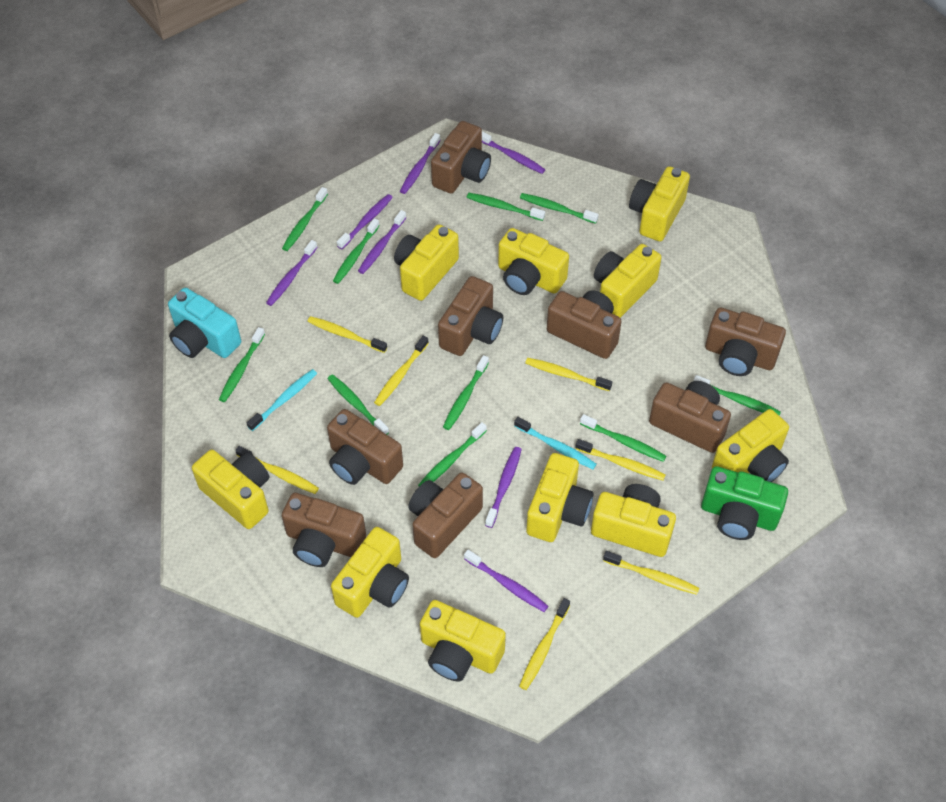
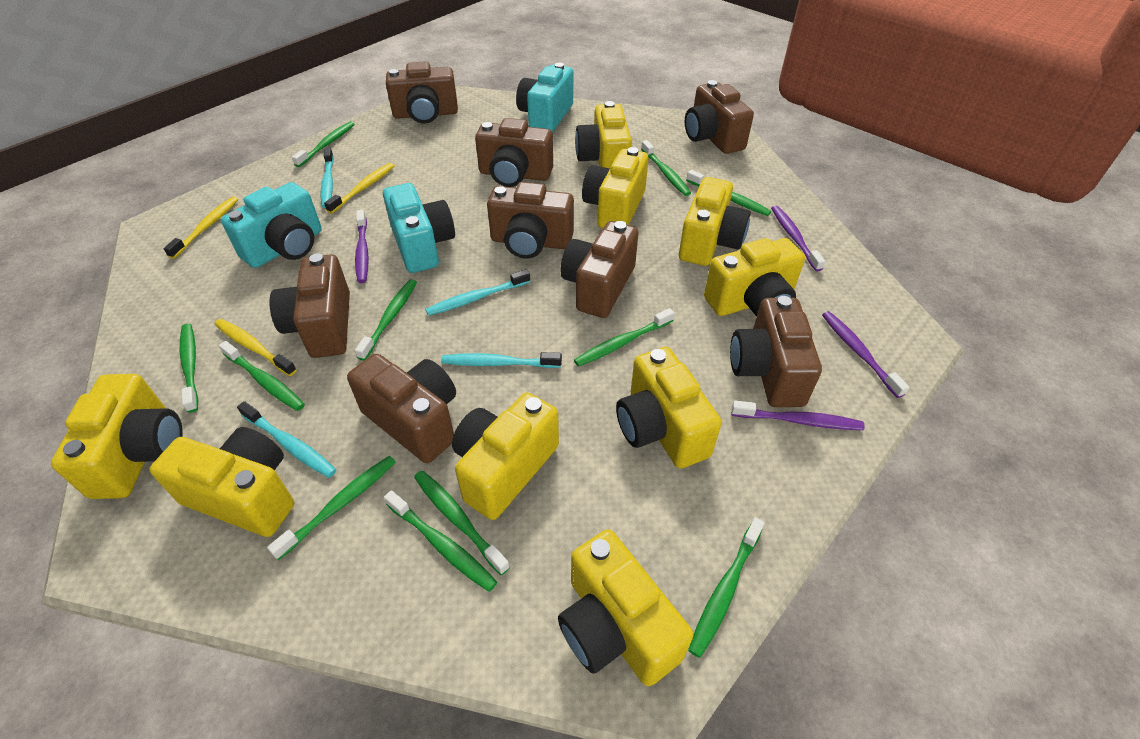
green camera: 1 -> 0
green toothbrush: 10 -> 11
purple toothbrush: 7 -> 4
turquoise camera: 1 -> 3
turquoise toothbrush: 2 -> 4
yellow camera: 10 -> 9
yellow toothbrush: 7 -> 3

